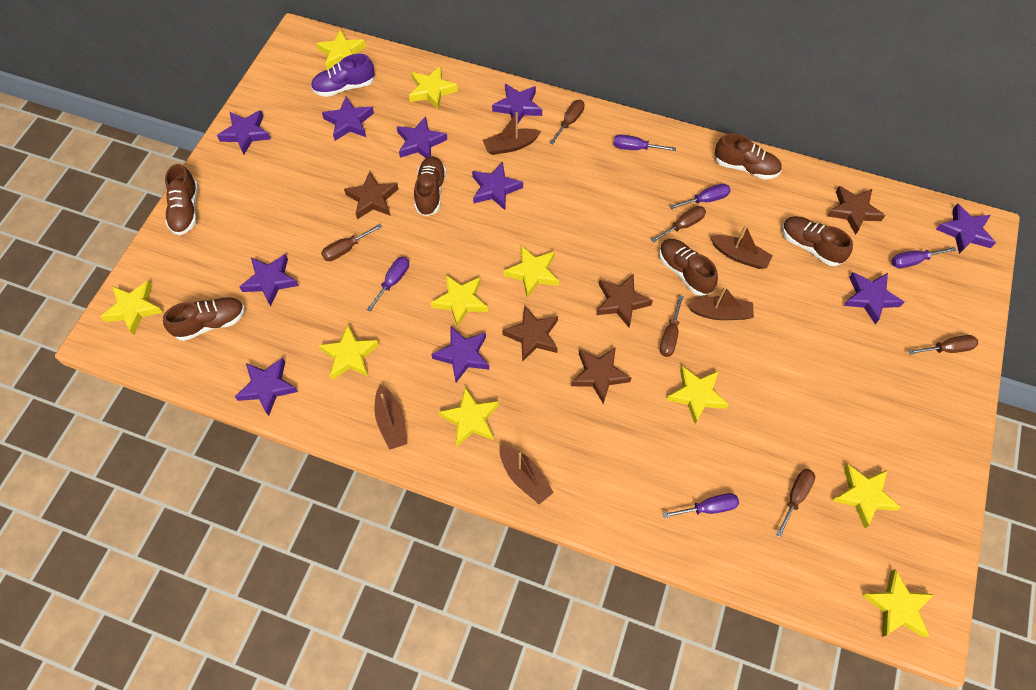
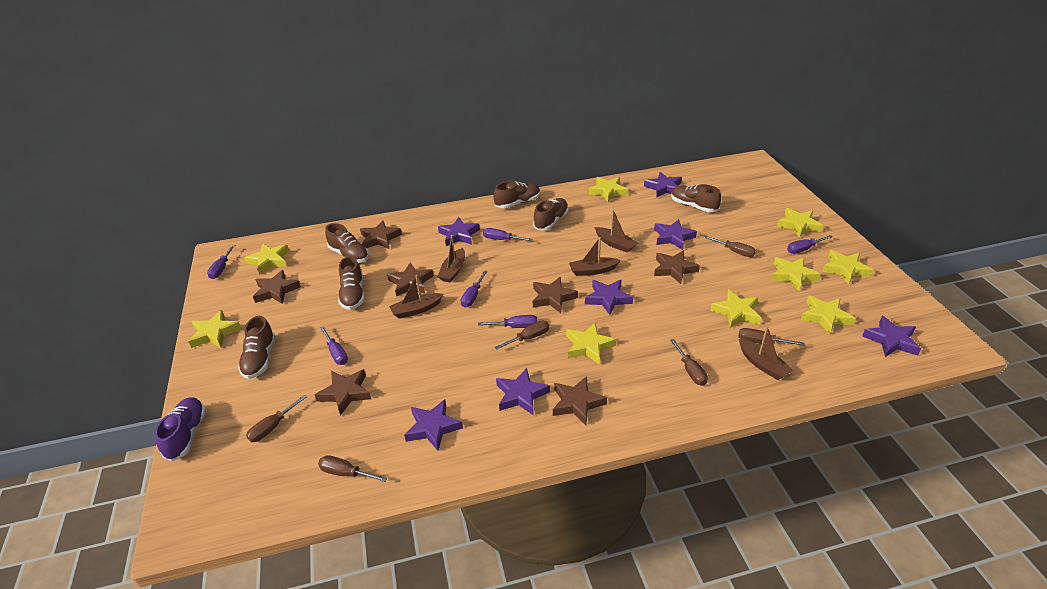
brown star: 5 -> 7
purple screwdriver: 5 -> 6
purple star: 10 -> 7
yellow star: 10 -> 9

